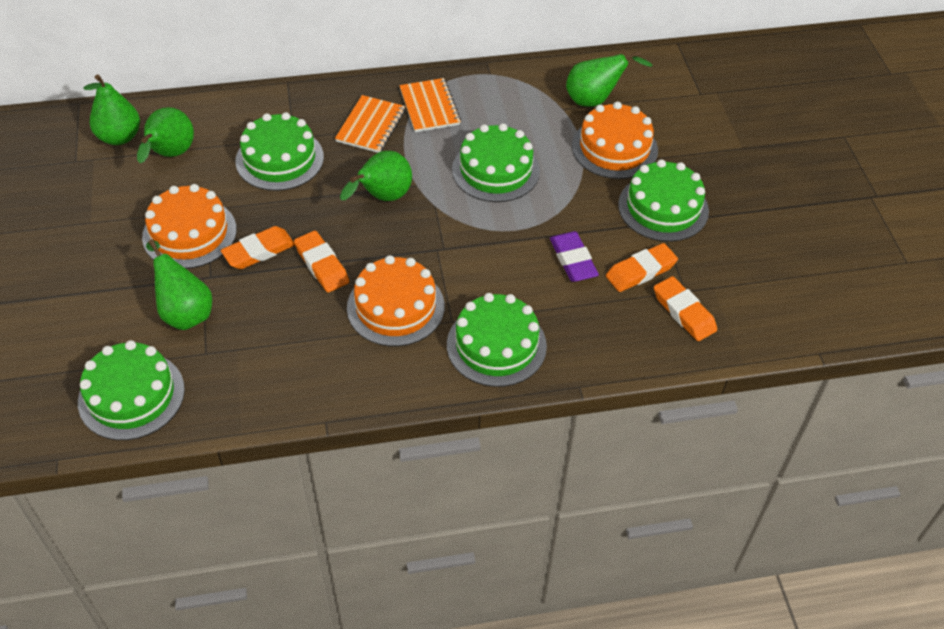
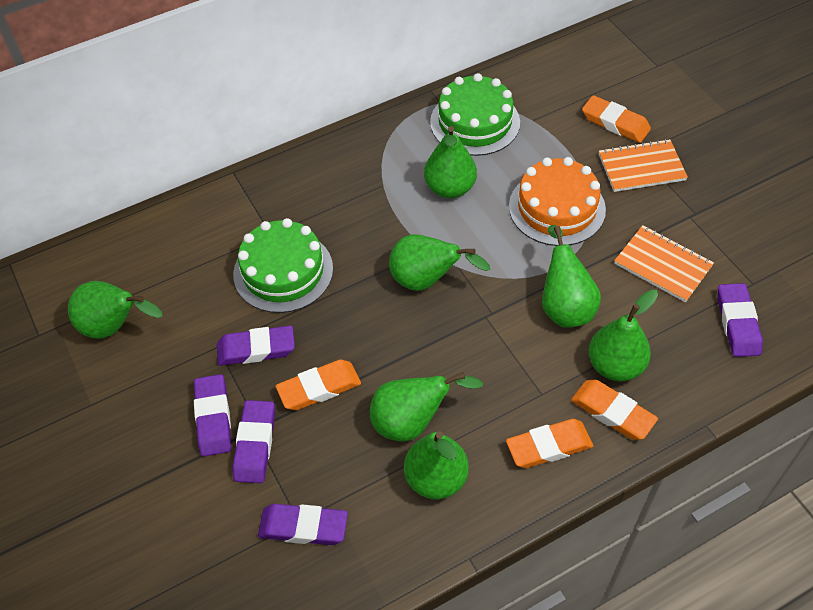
green cake: 5 -> 2
green pear: 5 -> 7
orange cake: 3 -> 1
purple eraser: 1 -> 5

